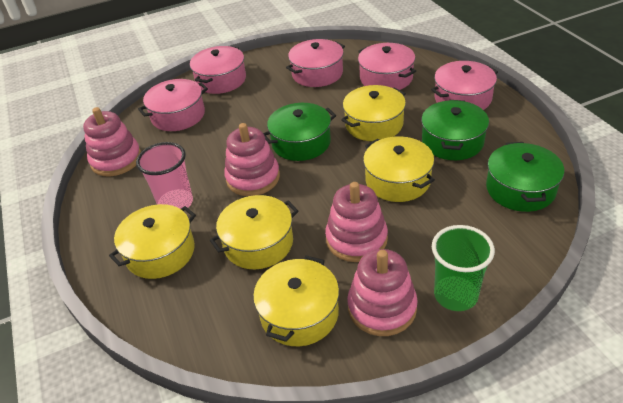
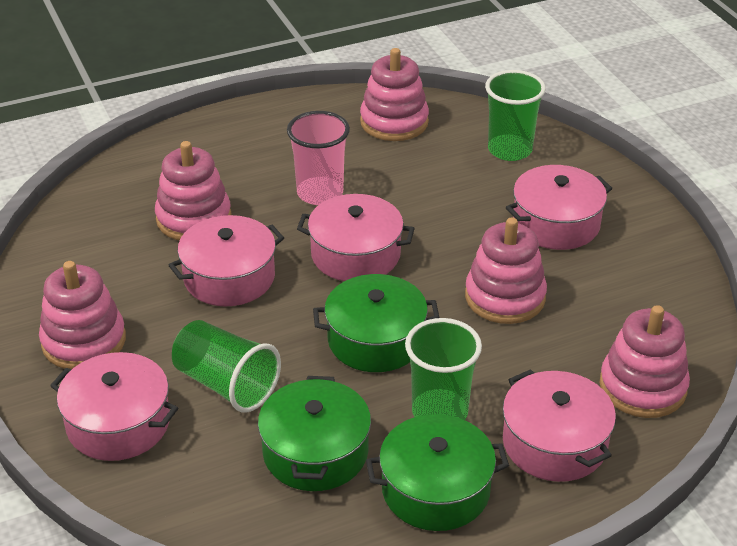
green cup: 1 -> 3
pink stacking toy: 4 -> 5
yellow pot: 5 -> 0

